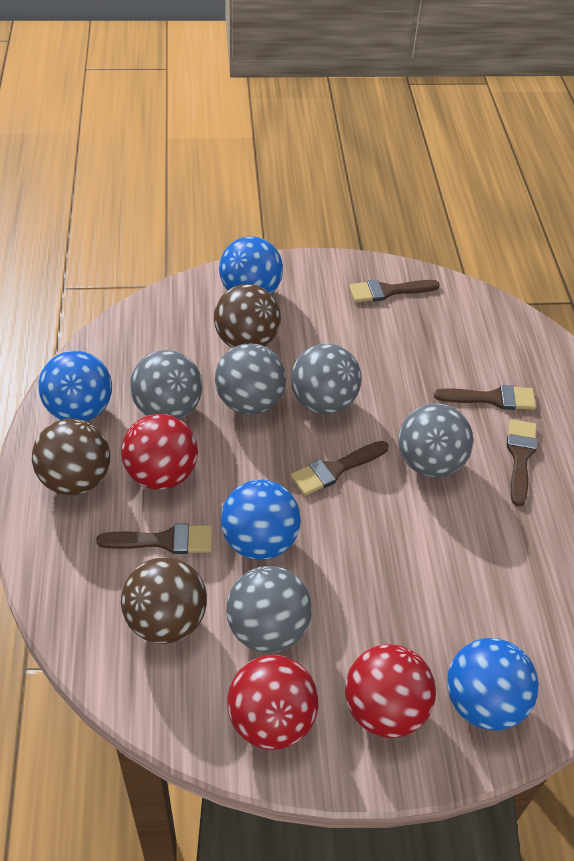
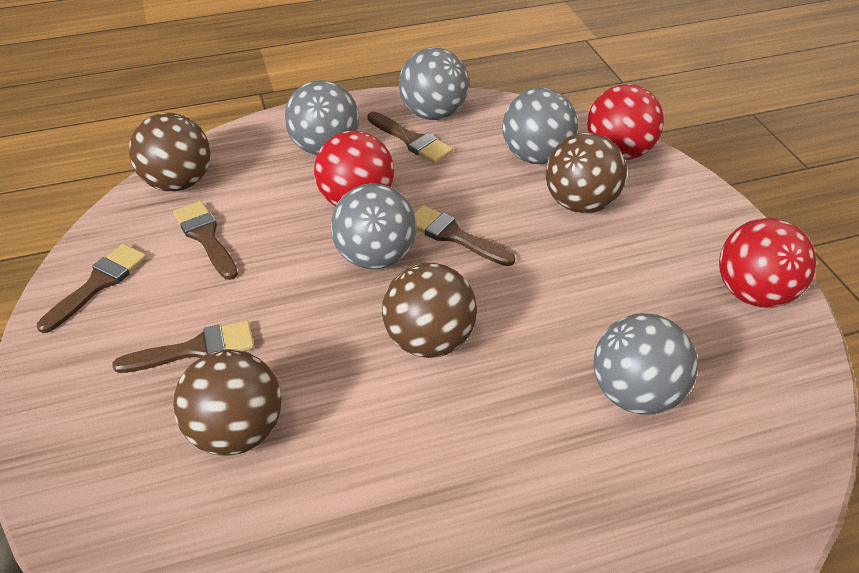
blue ball: 4 -> 0
brown ball: 3 -> 4

